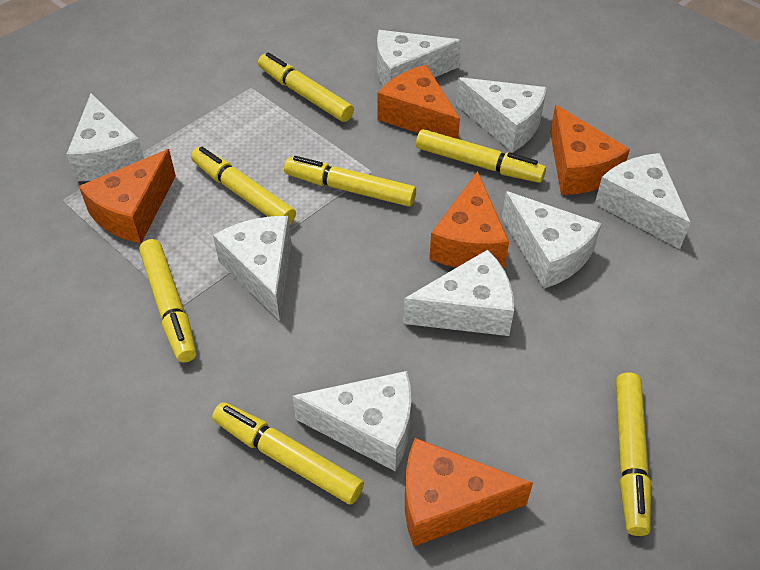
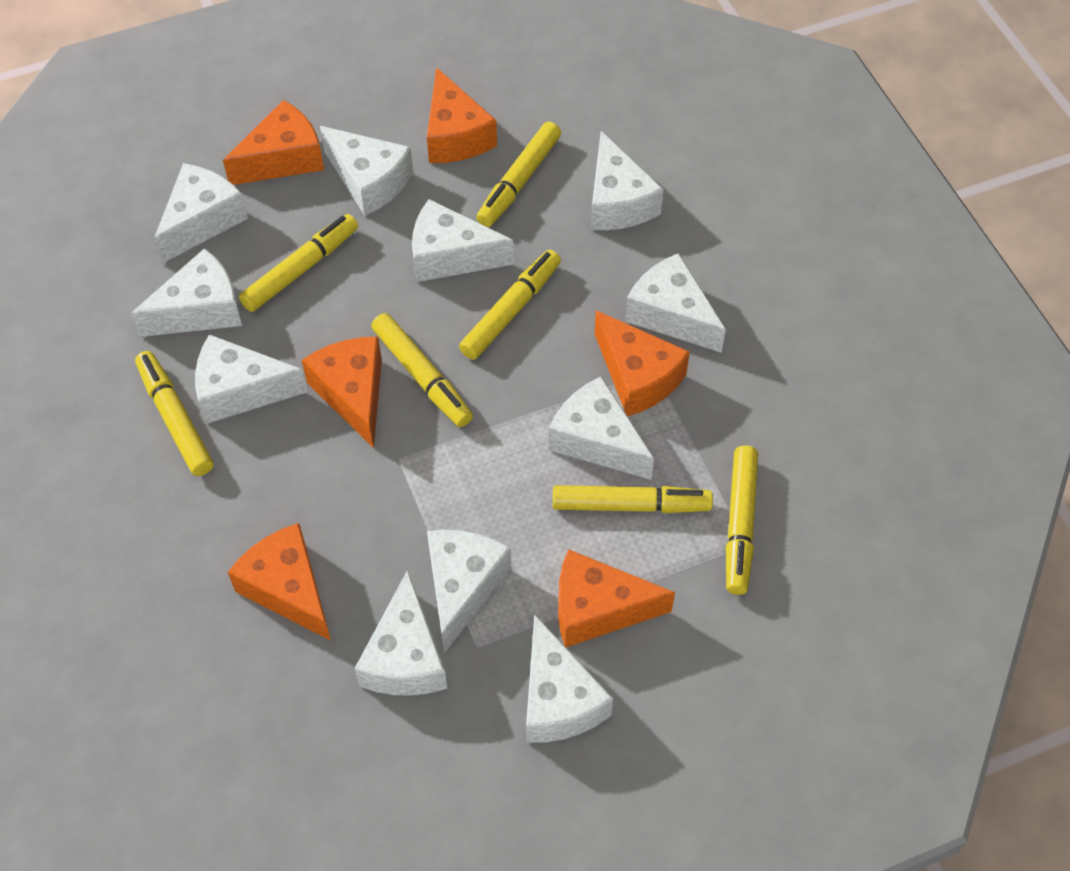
orange cheese: 5 -> 6
white cheese: 8 -> 11

